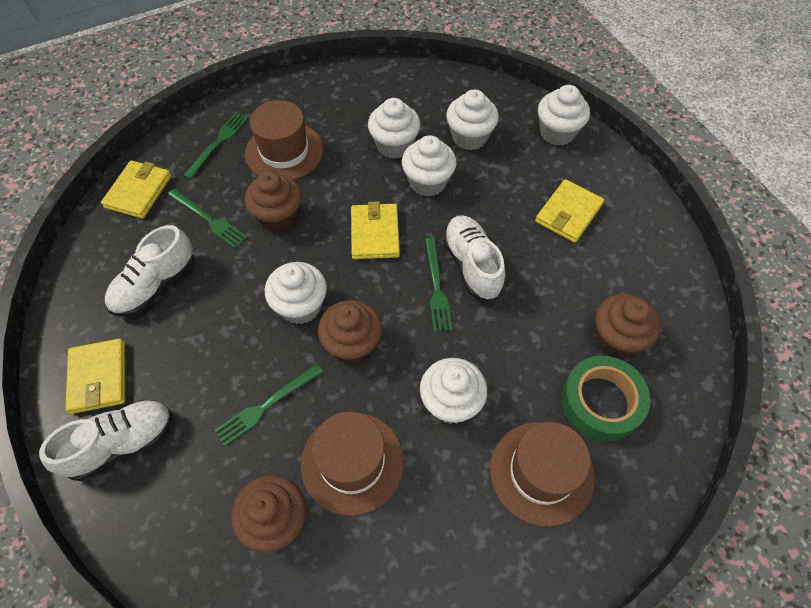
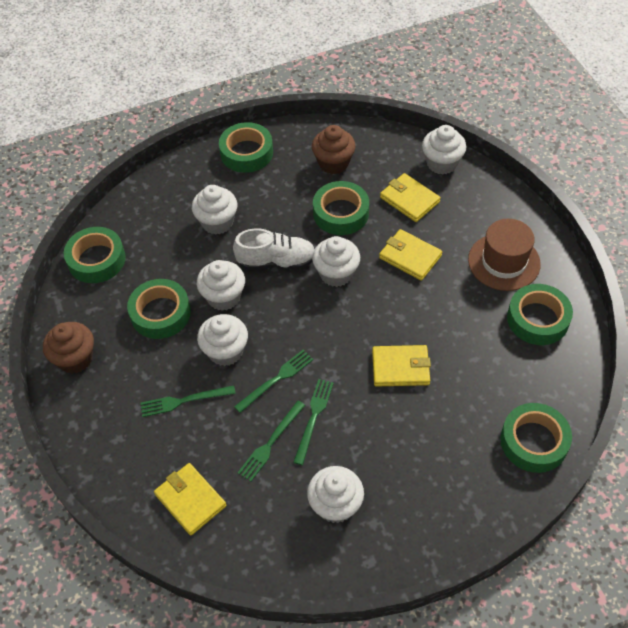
brown cupcake: 4 -> 2
brown hat: 3 -> 1
green tape: 1 -> 6
white shoe: 3 -> 1

